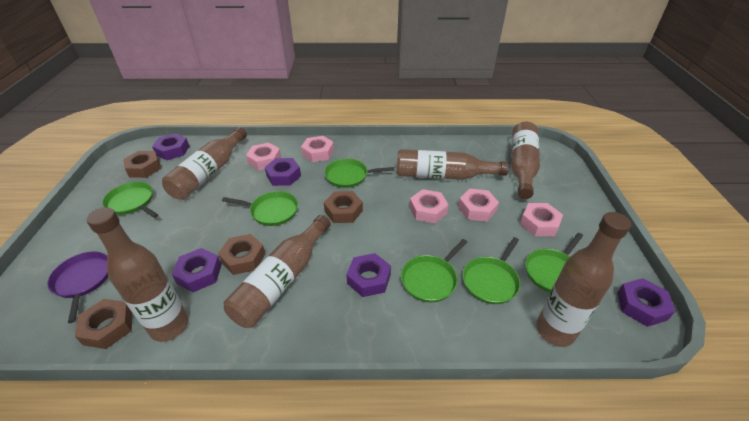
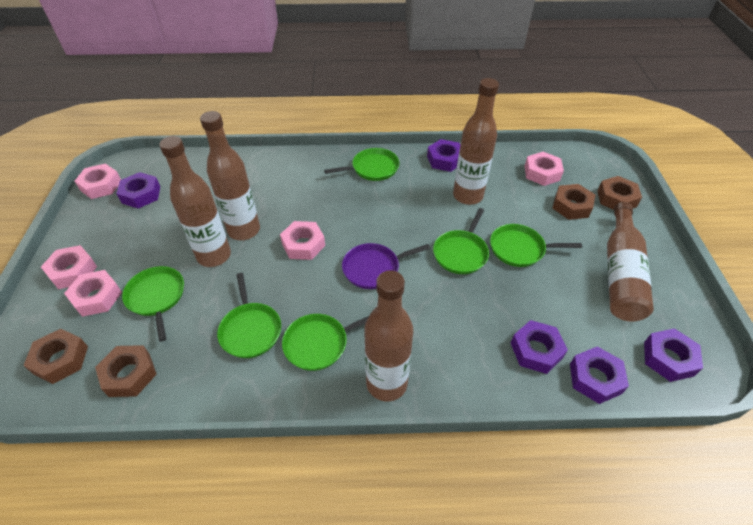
brown bottle: 6 -> 5

